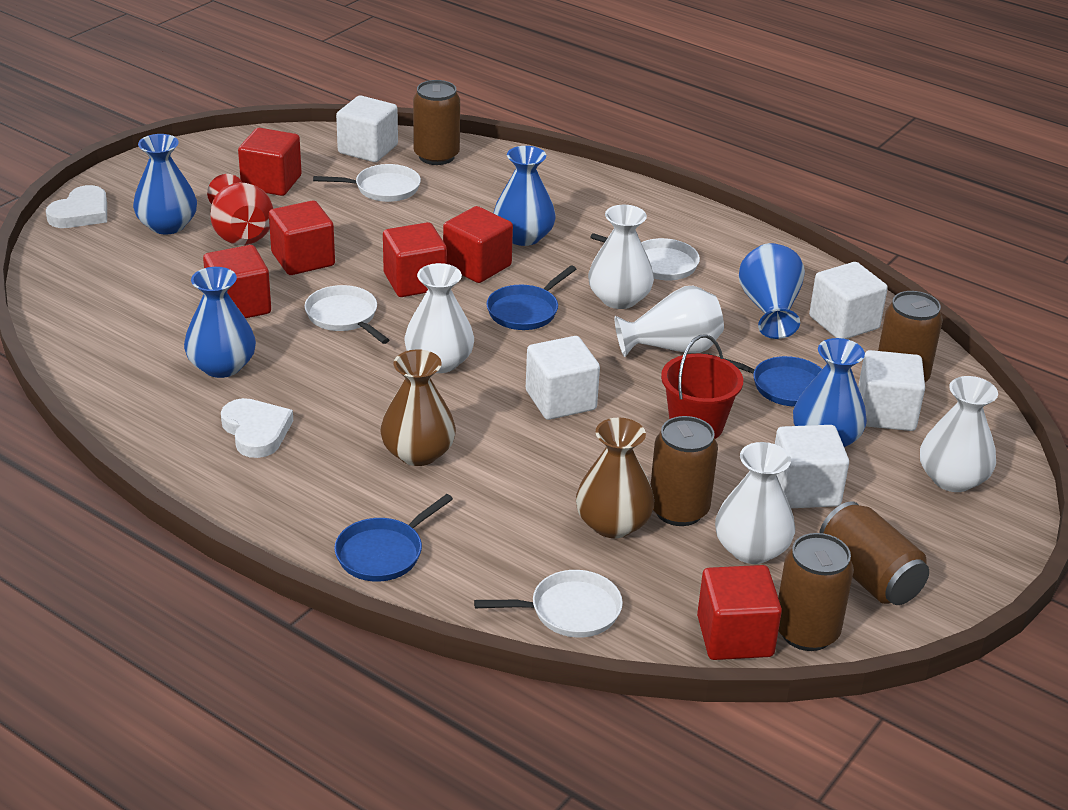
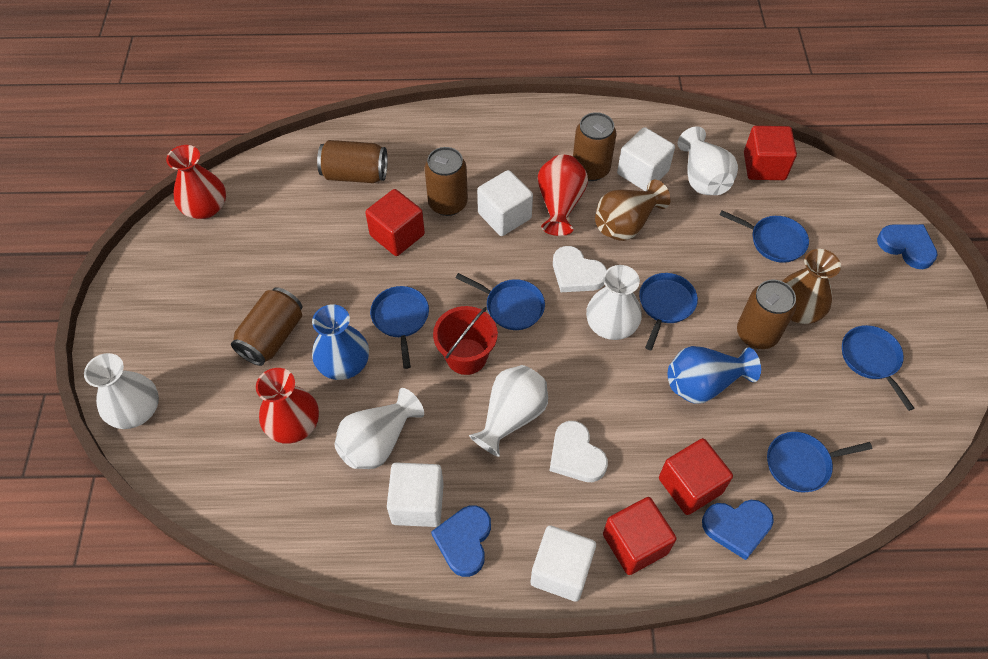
blue heart: 0 -> 3
blue pan: 3 -> 6
blue vase: 5 -> 2
red cube: 6 -> 4
red vase: 1 -> 3
white cube: 5 -> 4
white pan: 4 -> 0

